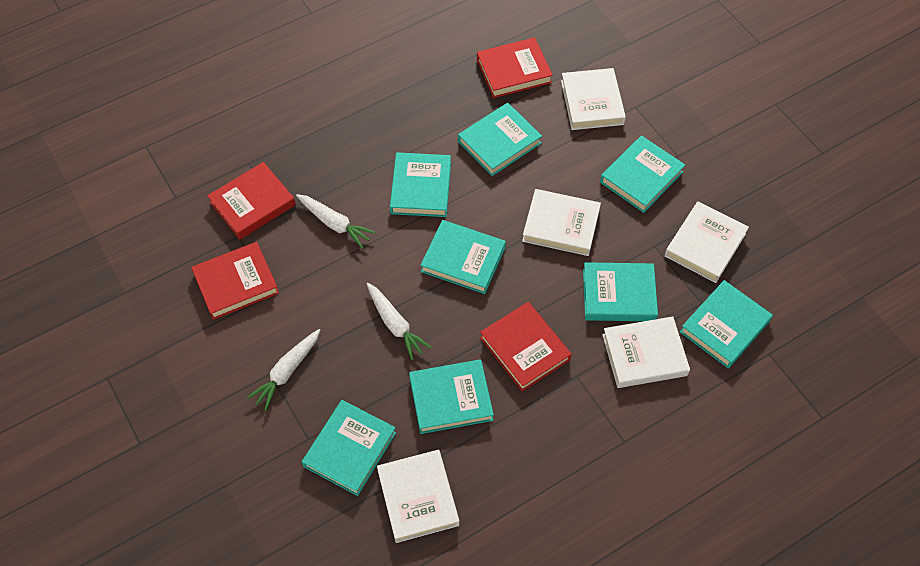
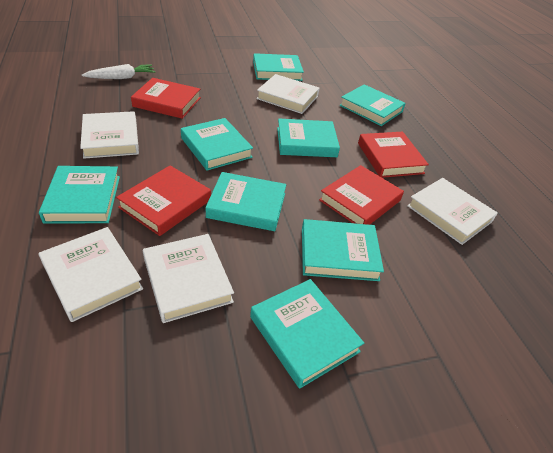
white carrot: 3 -> 1

